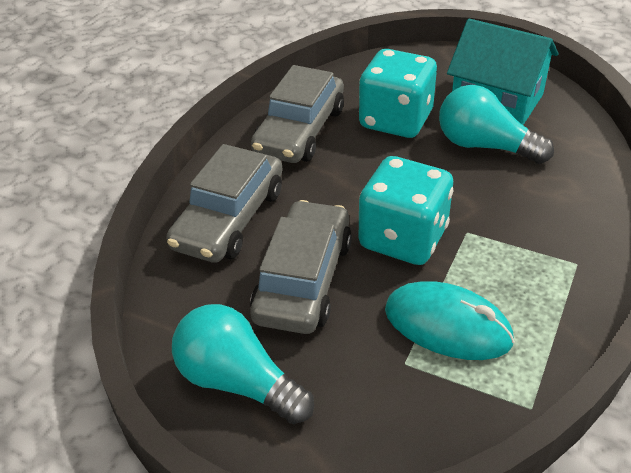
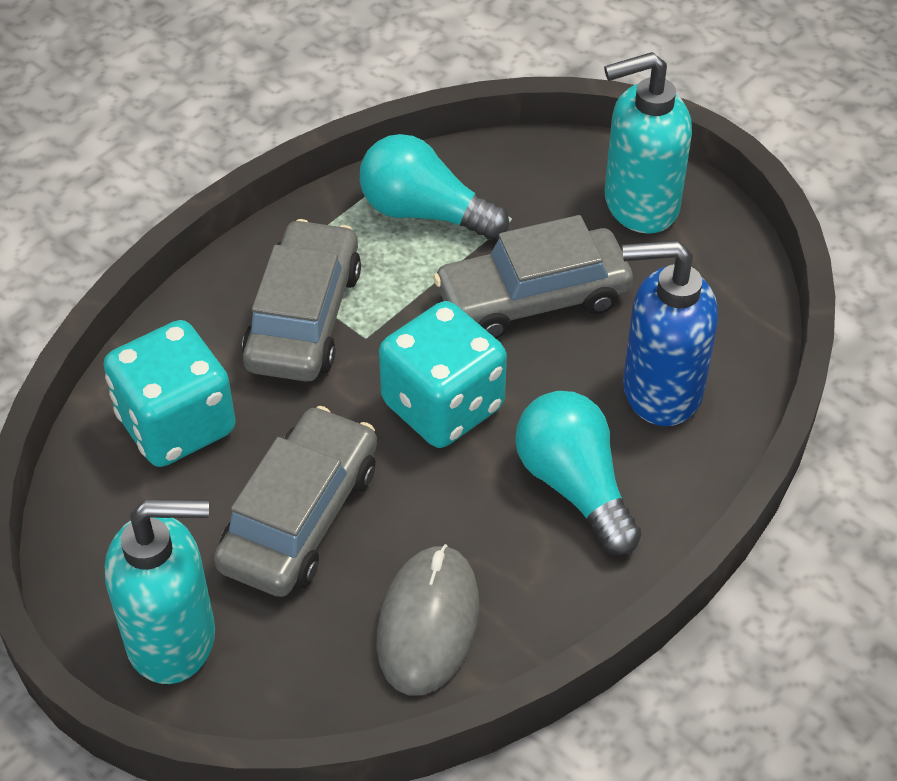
blue soap dispenser: 0 -> 1
grey mouse: 0 -> 1
turquoise house: 1 -> 0
turquoise mouse: 1 -> 0
turquoise soap dispenser: 0 -> 2

